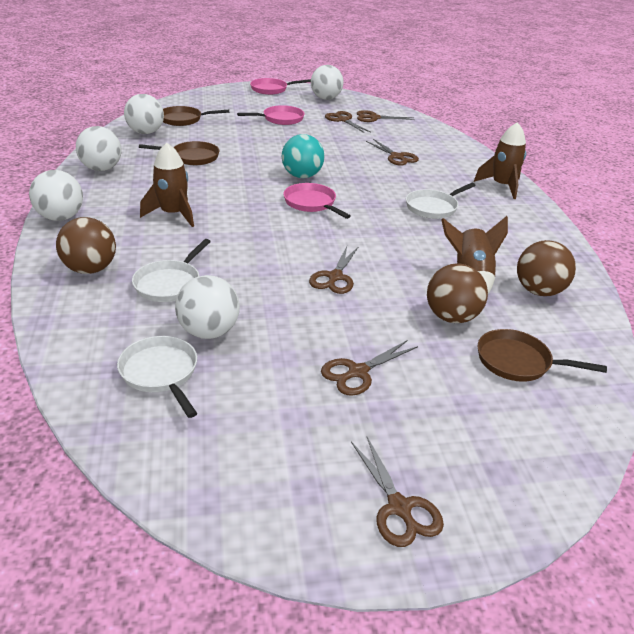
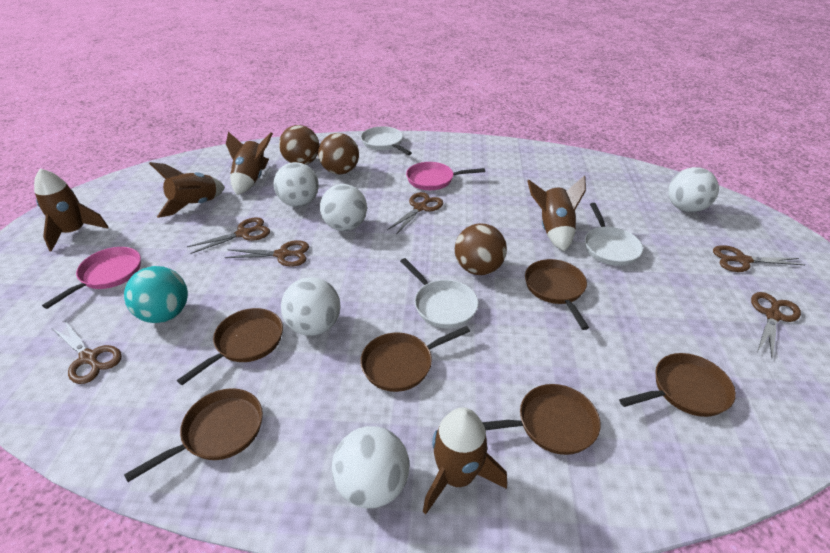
brown pan: 3 -> 6
brown rocket: 3 -> 5
pink pan: 3 -> 2

